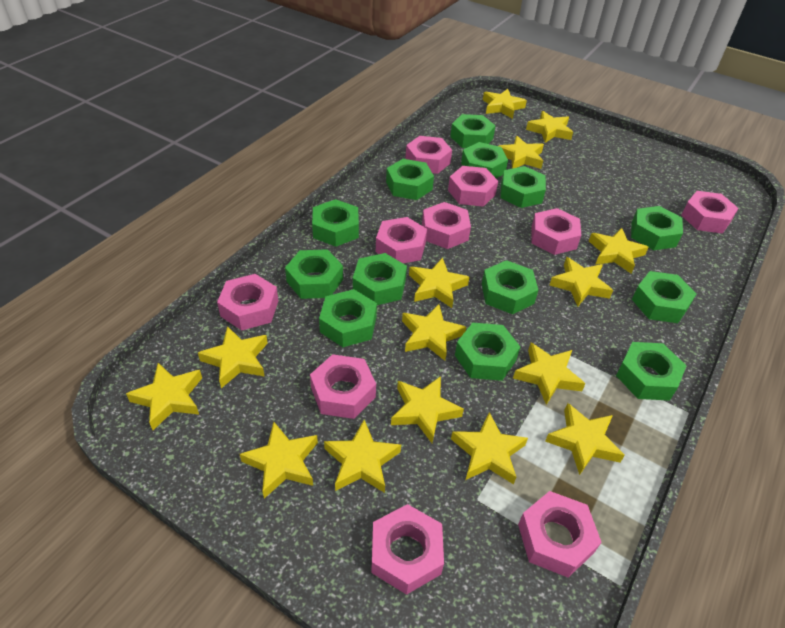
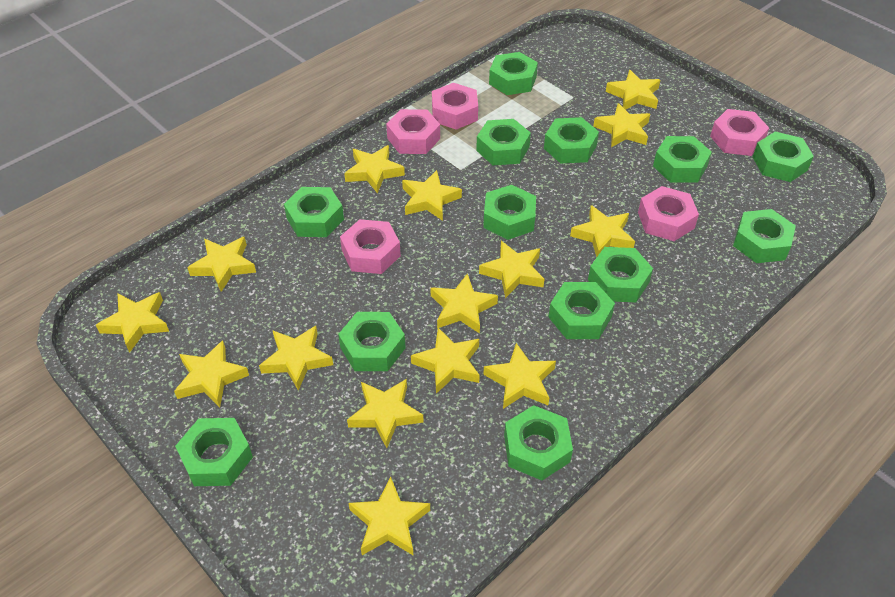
pink nut: 10 -> 5

